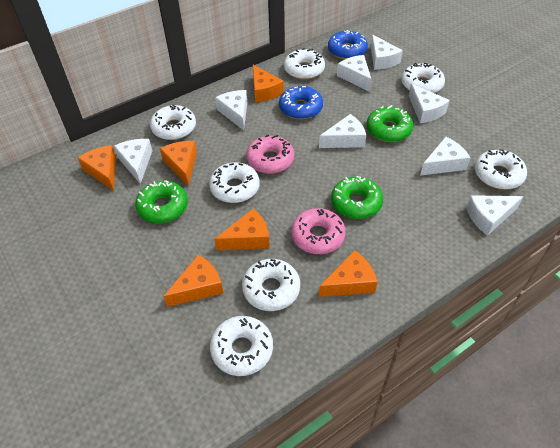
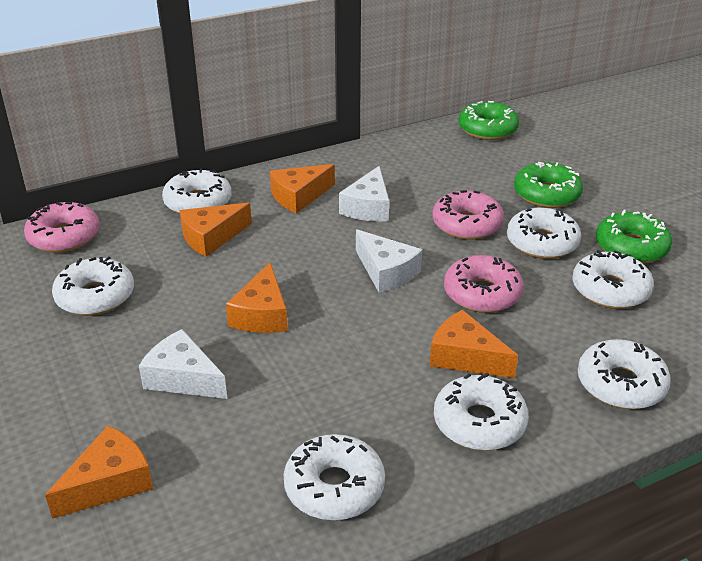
blue donut: 2 -> 0
orange cheese: 6 -> 5
pink donut: 2 -> 3
white cheese: 8 -> 3

